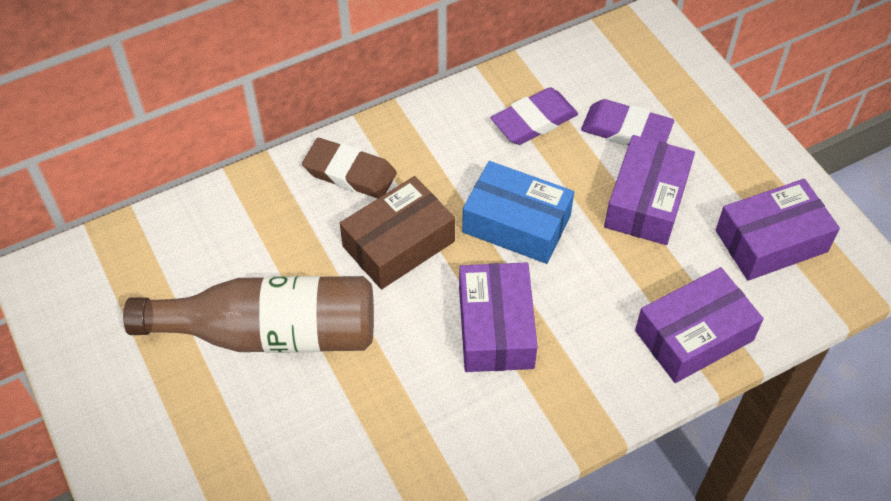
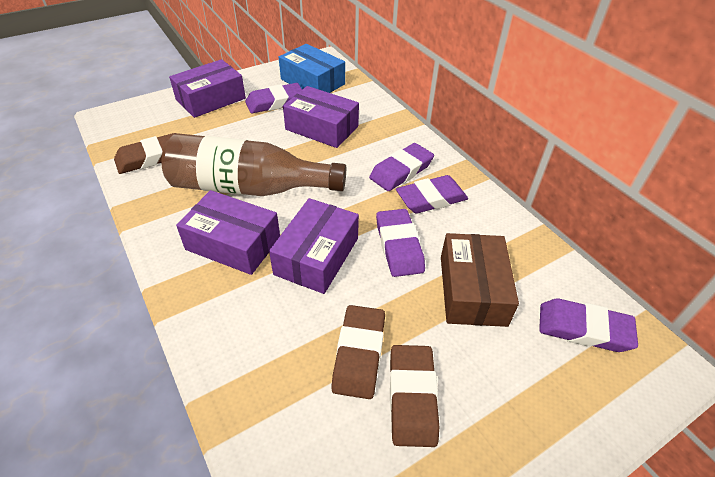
brown eraser: 1 -> 3
purple eraser: 2 -> 5

